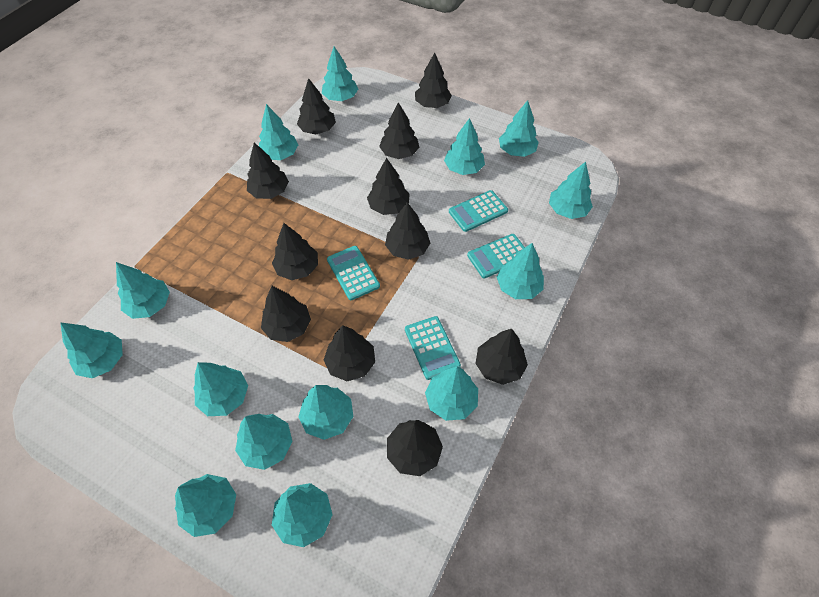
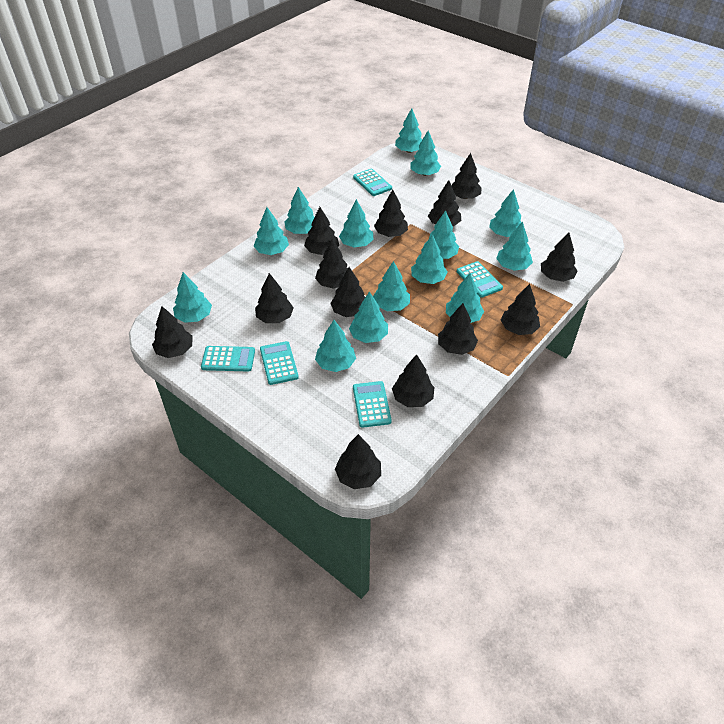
black tree: 11 -> 13
turquoise calculator: 4 -> 5

